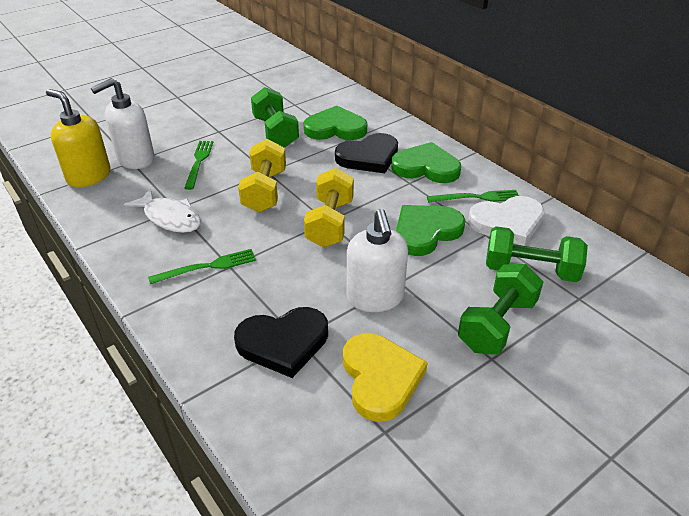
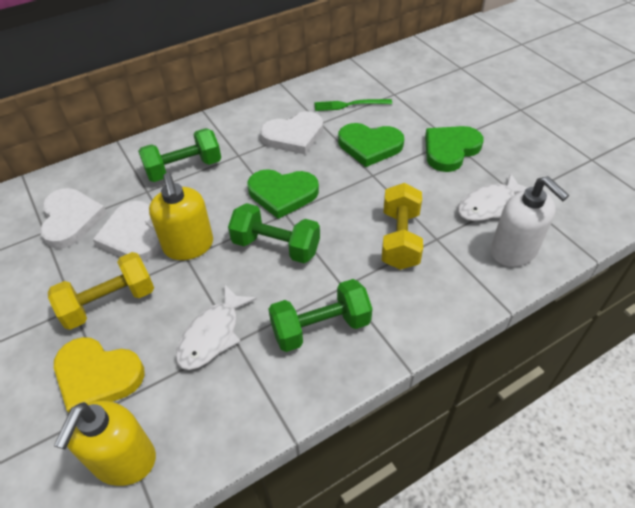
black heart: 2 -> 0
green fork: 3 -> 1
white fish: 1 -> 2
white heart: 1 -> 3
white soap dispenser: 2 -> 1
yellow soap dispenser: 1 -> 2

